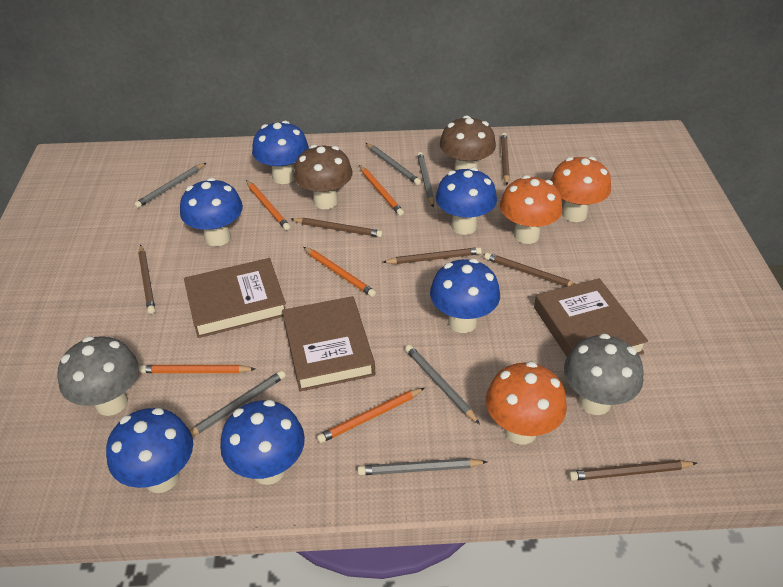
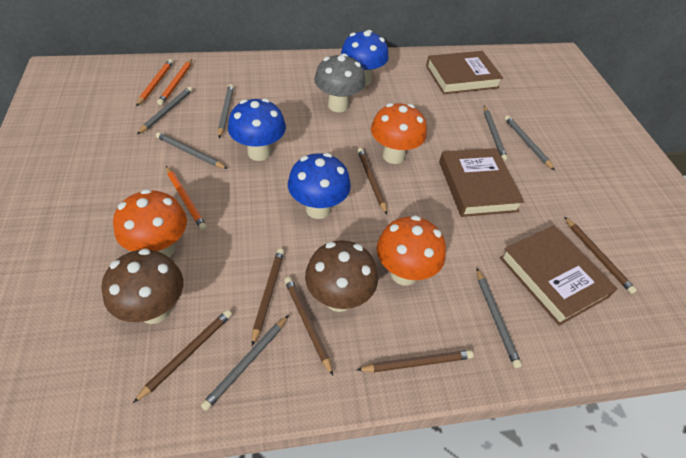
blue mushroom: 6 -> 3
grey mushroom: 2 -> 1
grey pencil: 6 -> 7
orange pencil: 5 -> 3

